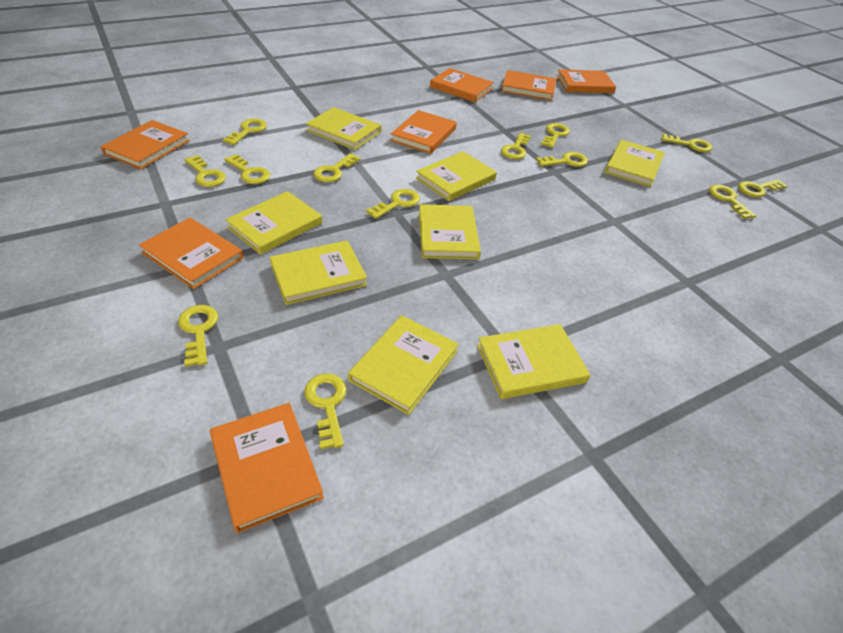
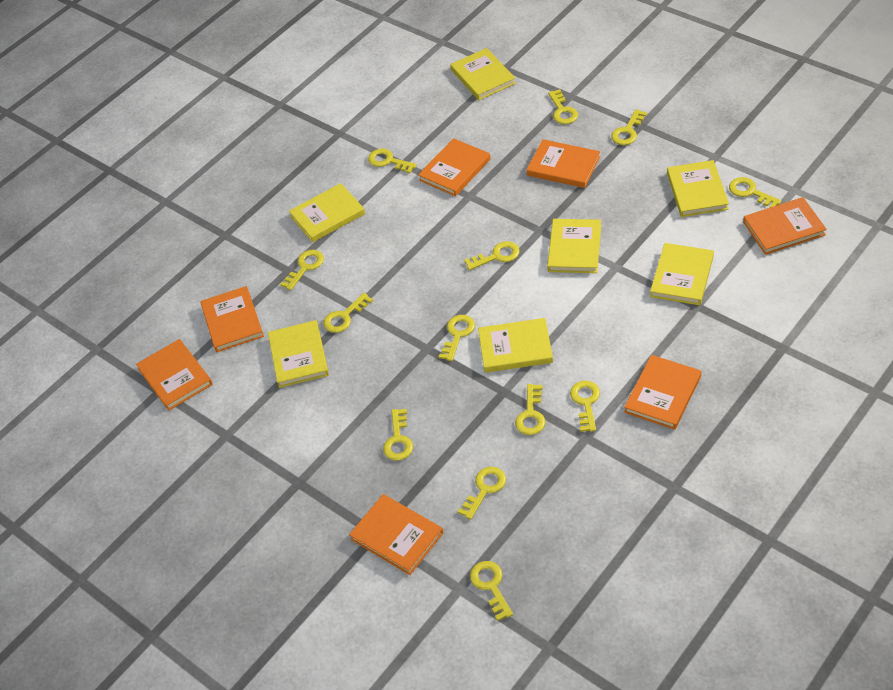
yellow book: 8 -> 7

